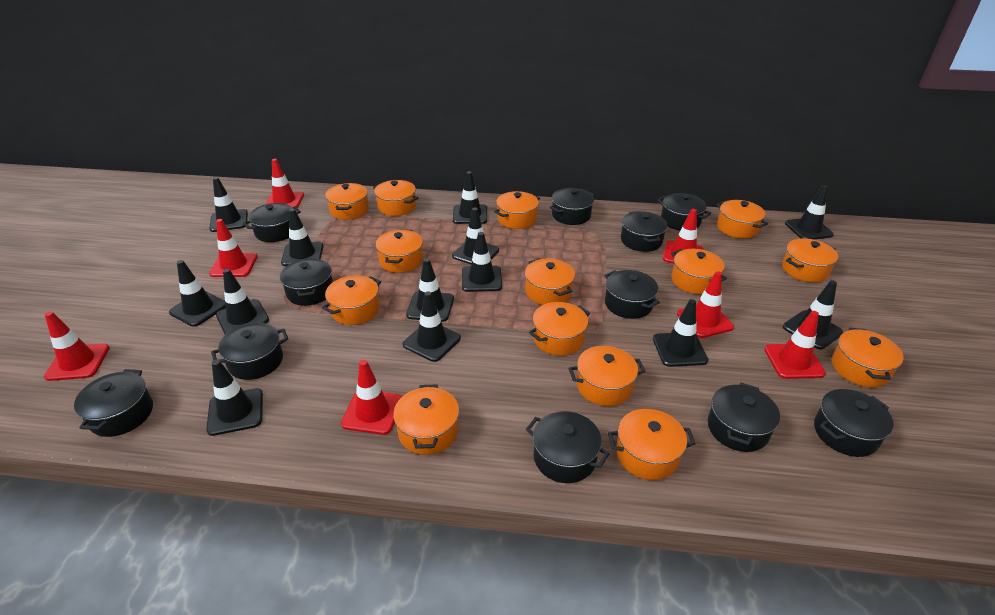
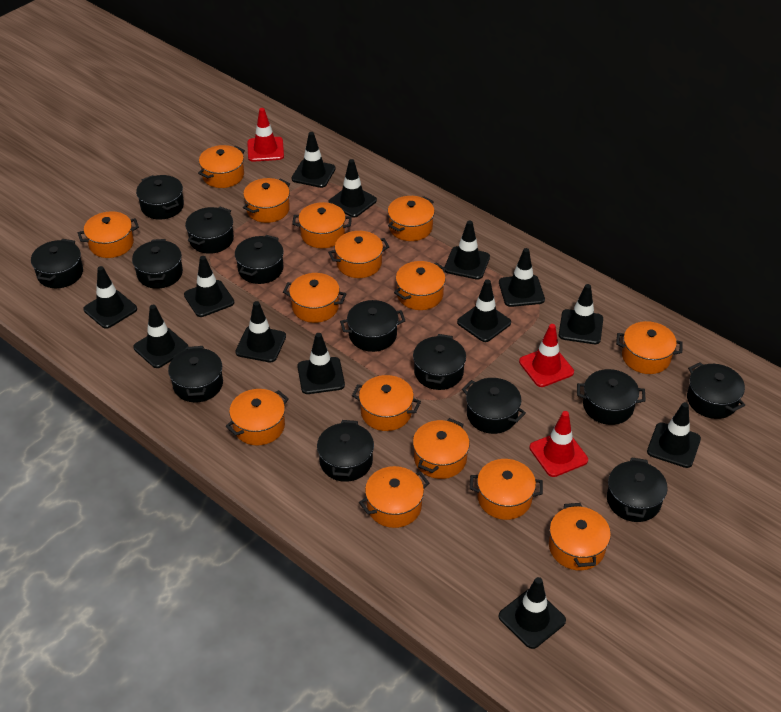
black pot: 11 -> 13
orange pot: 14 -> 15
red traffic cone: 7 -> 3

